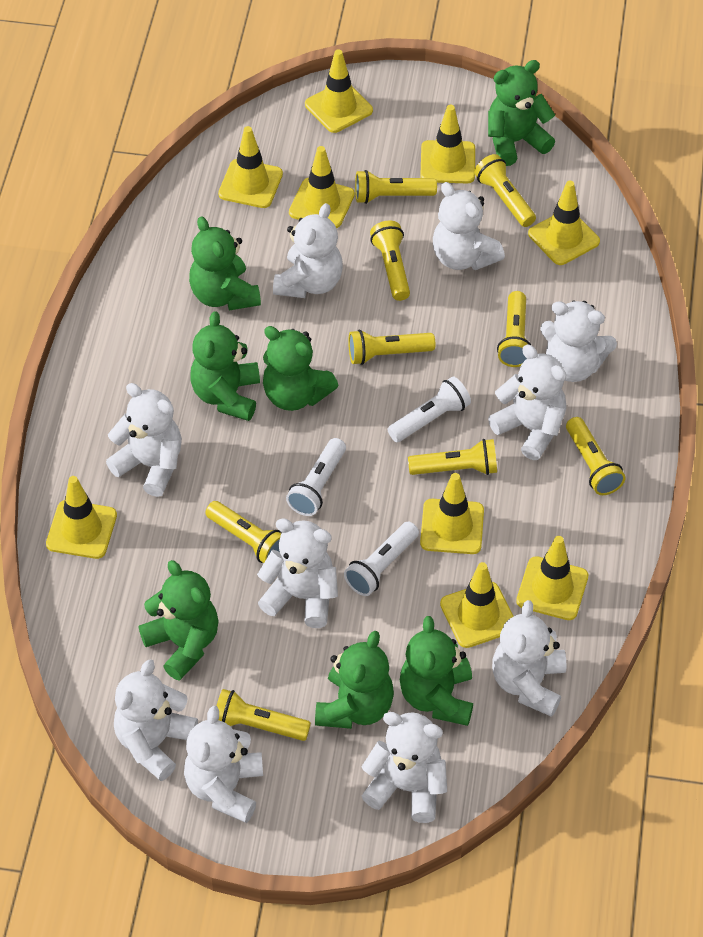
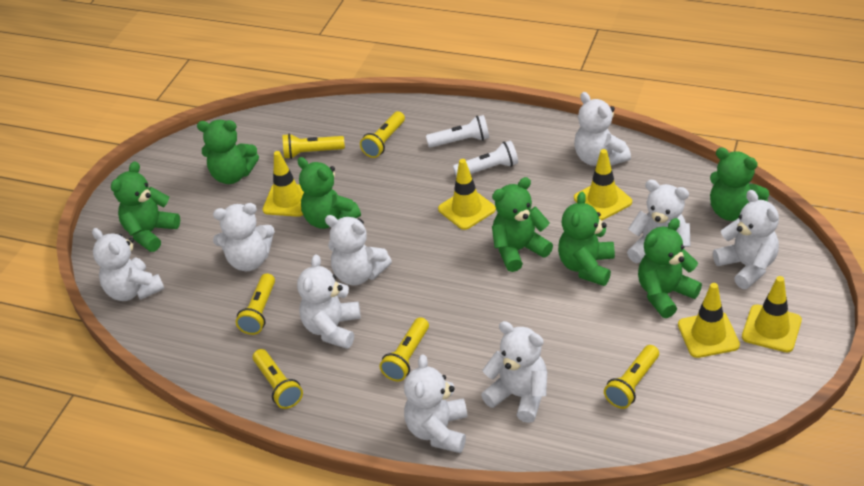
white flashlight: 3 -> 2
white teddy bear: 10 -> 9
yellow flashlight: 9 -> 6
yellow traffic cone: 9 -> 5

